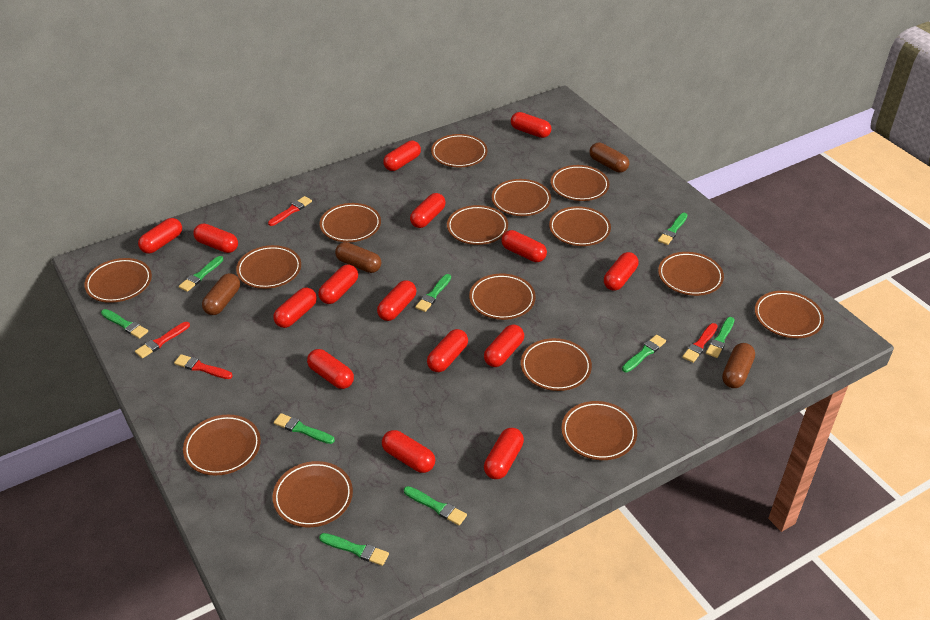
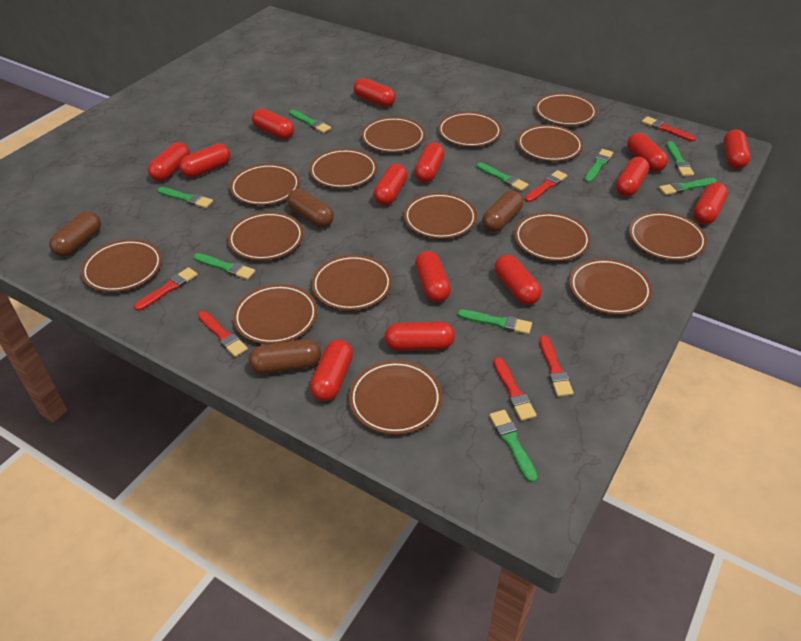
red brush: 4 -> 6
red capsule: 15 -> 14

